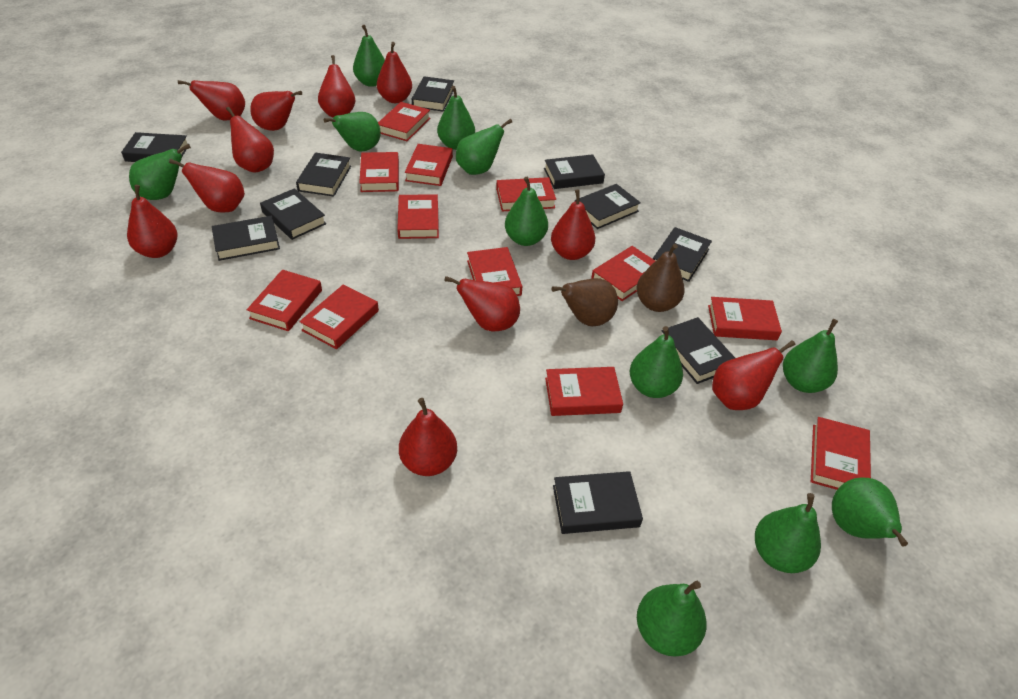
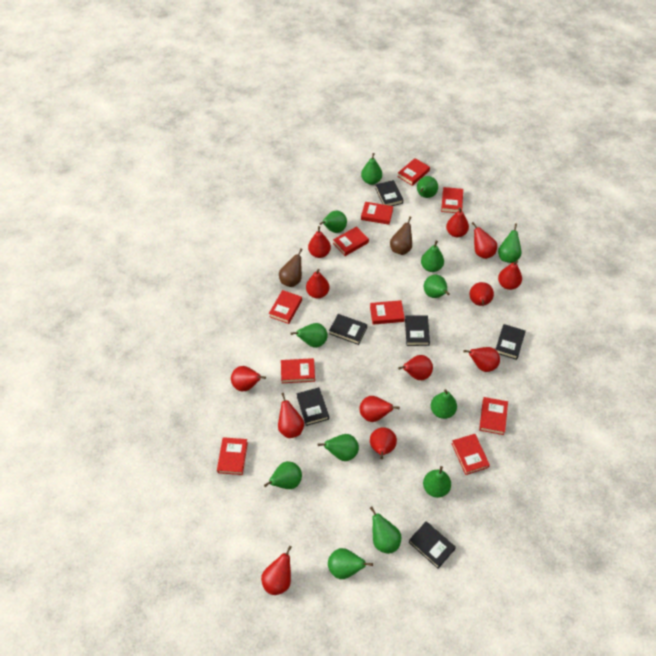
black book: 10 -> 6
green pear: 11 -> 13
red book: 12 -> 10
red pear: 11 -> 13

